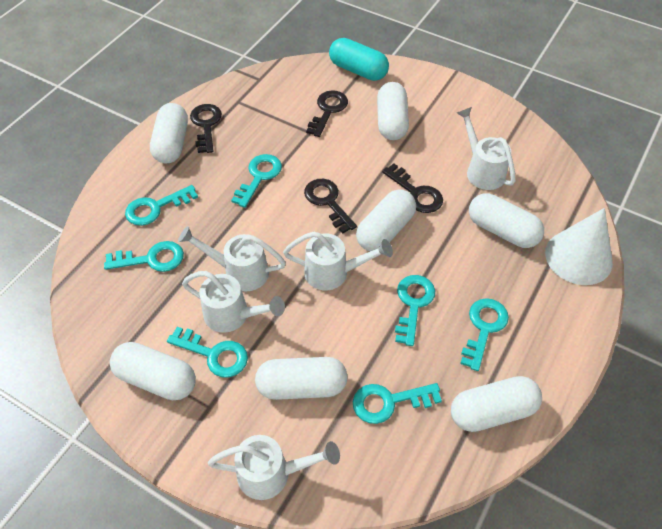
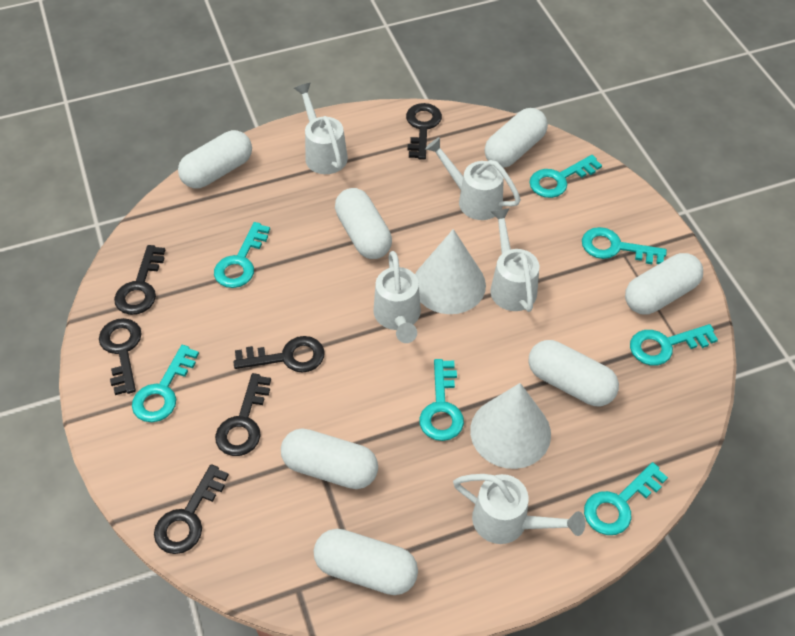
black key: 4 -> 6
turquoise capsule: 1 -> 0
white cone: 1 -> 2

